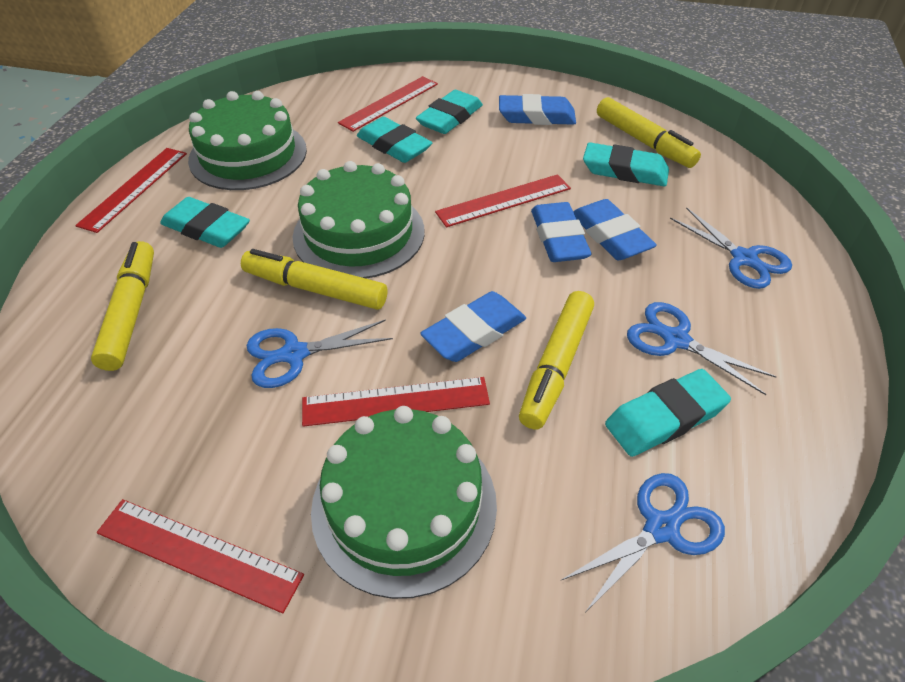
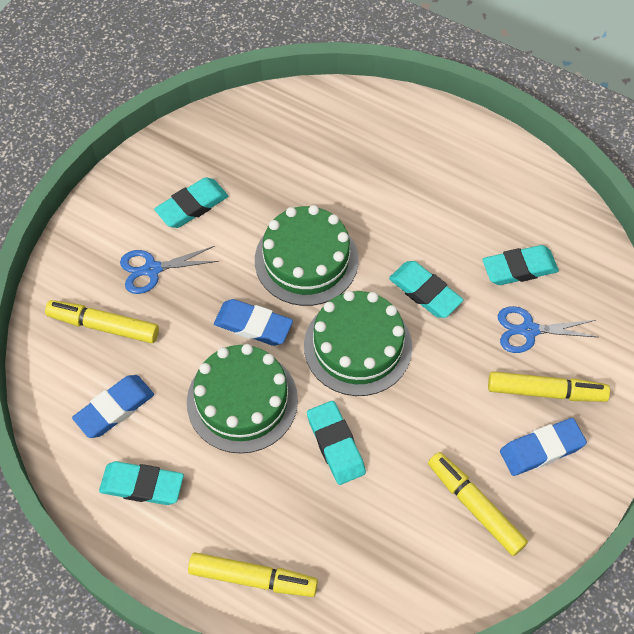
blue eraser: 4 -> 3
blue scissors: 4 -> 2
red ruler: 5 -> 0

